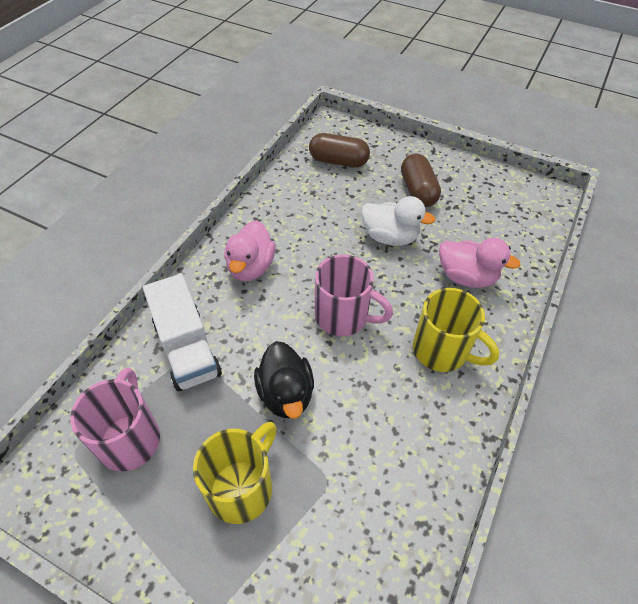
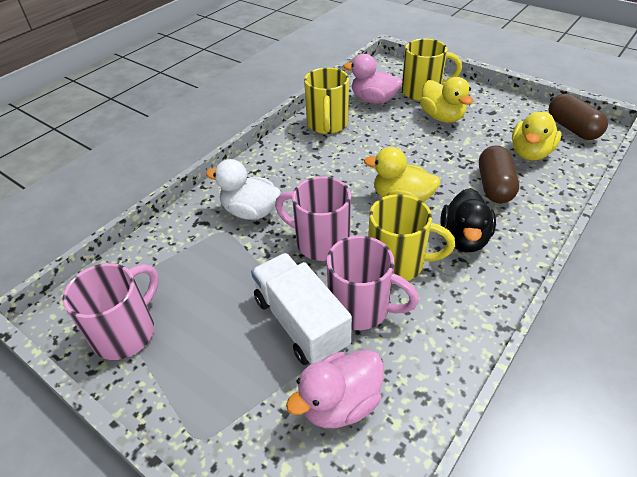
pink mug: 2 -> 3
yellow duck: 0 -> 3
yellow mug: 2 -> 3

